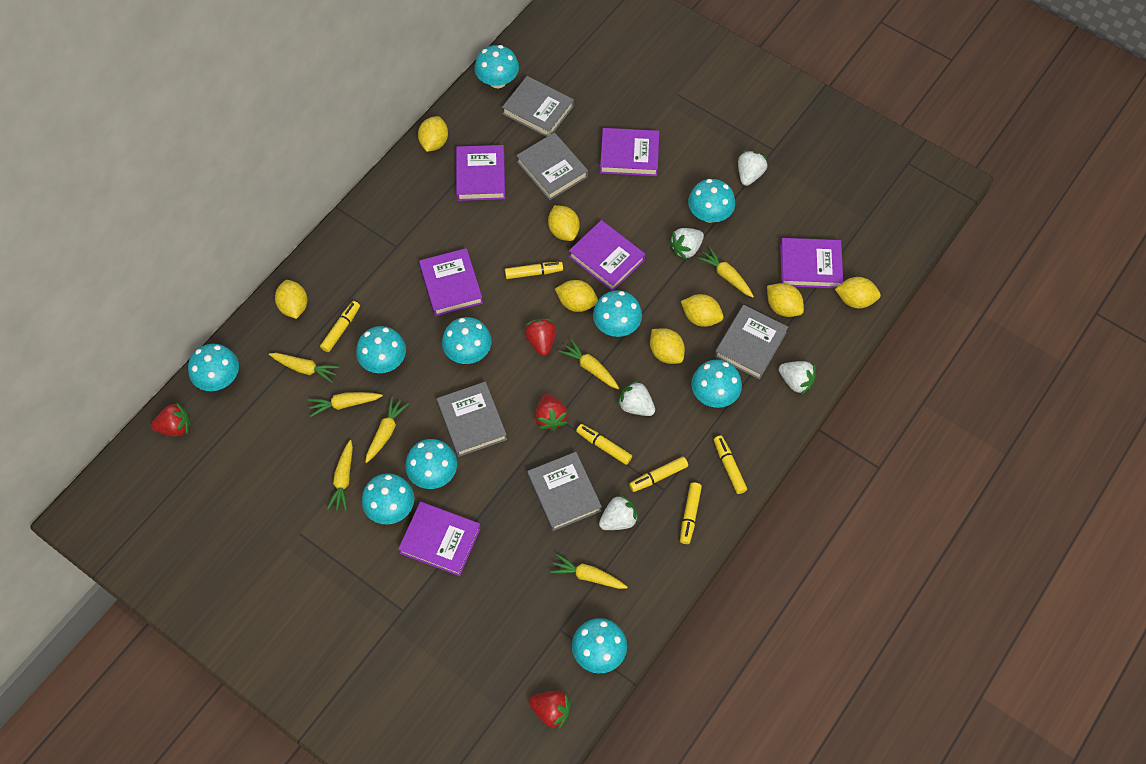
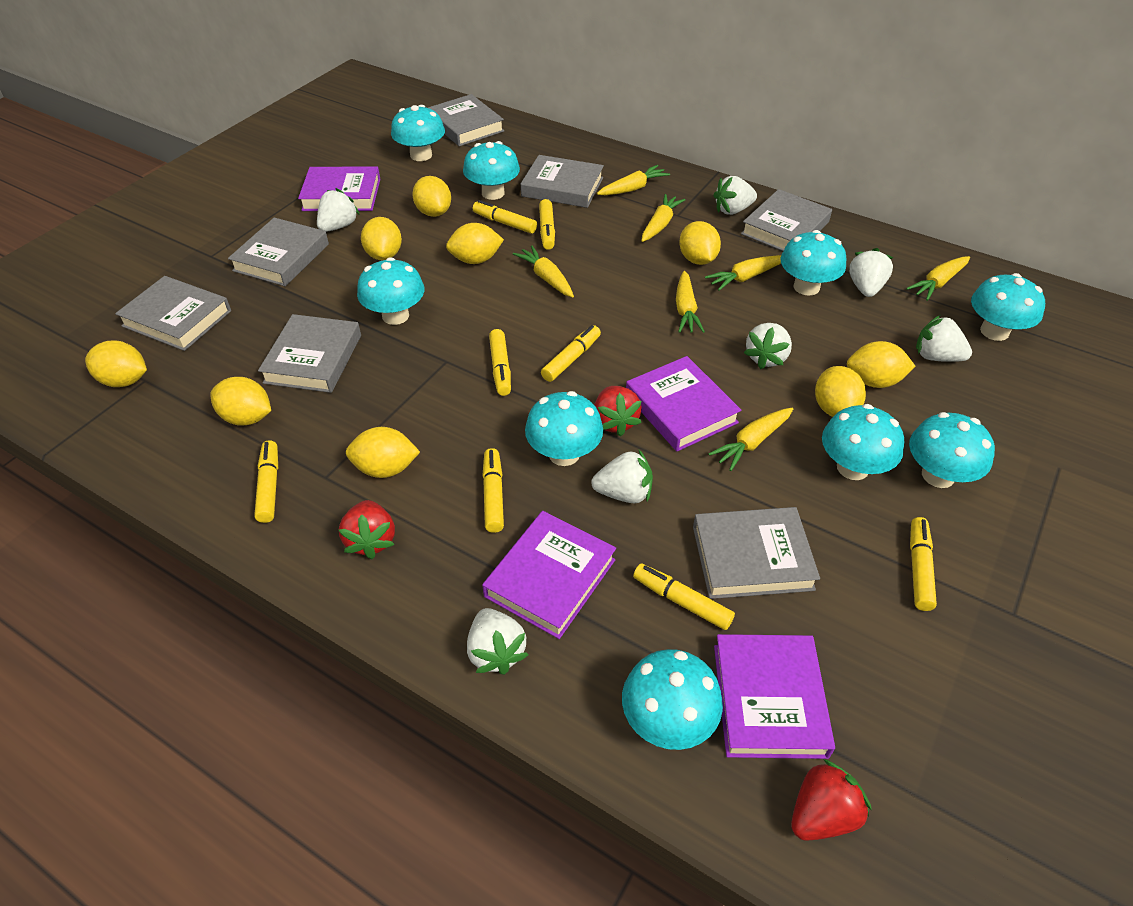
grey book: 5 -> 7
purple book: 6 -> 4
red strawberry: 4 -> 3
turquoise mushroom: 10 -> 9
white strawberry: 5 -> 7
yellow lemon: 8 -> 9
yellow marker: 6 -> 8

